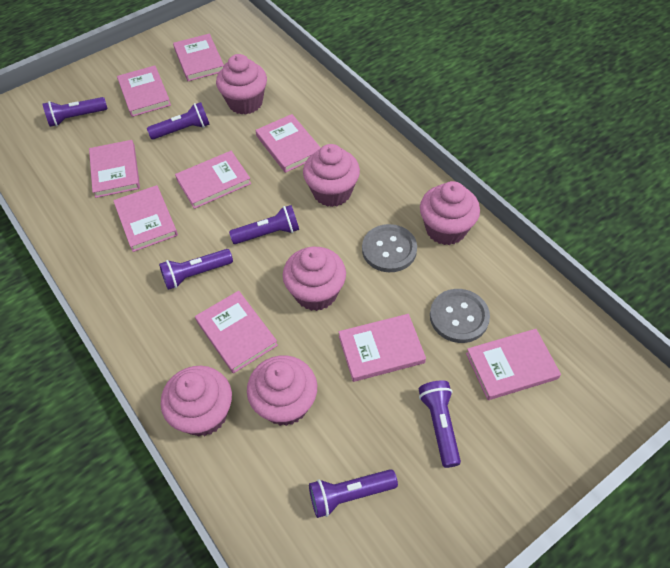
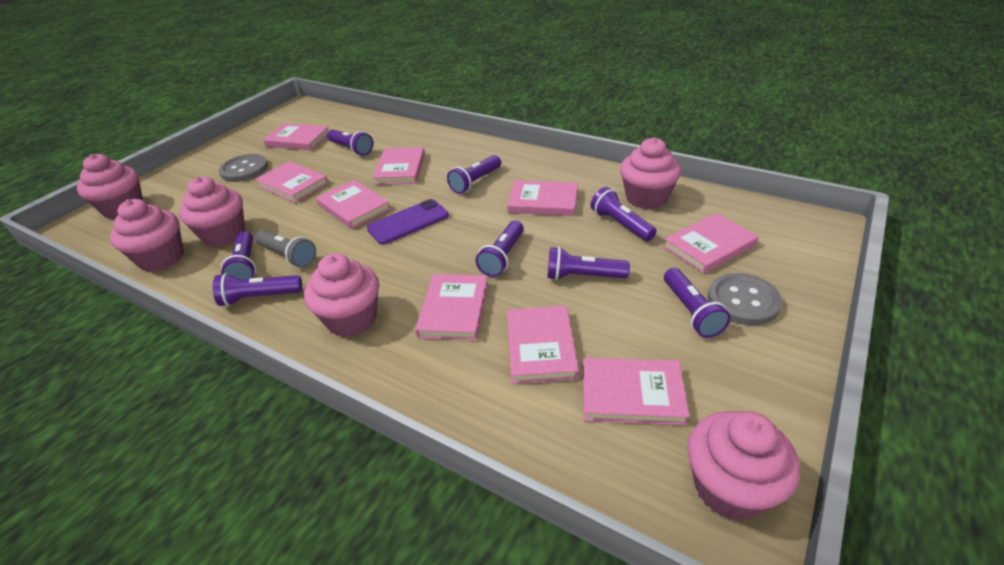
grey flashlight: 0 -> 1
purple flashlight: 6 -> 8
purple phone: 0 -> 1

